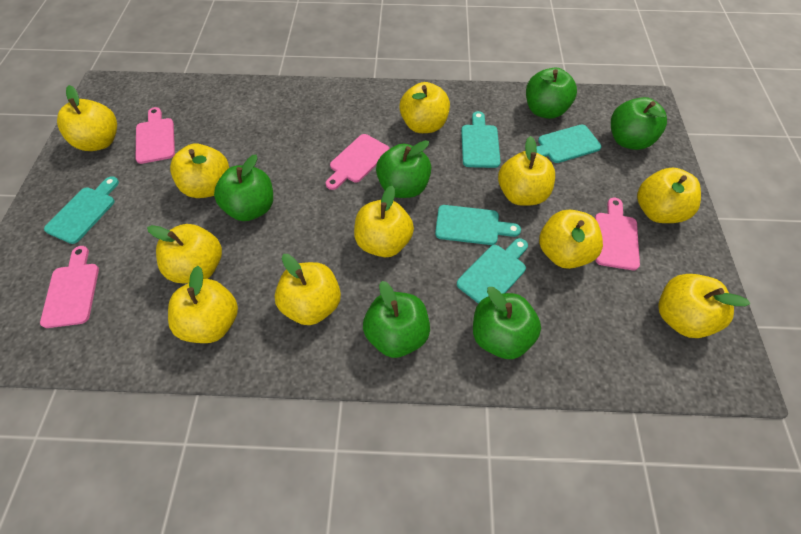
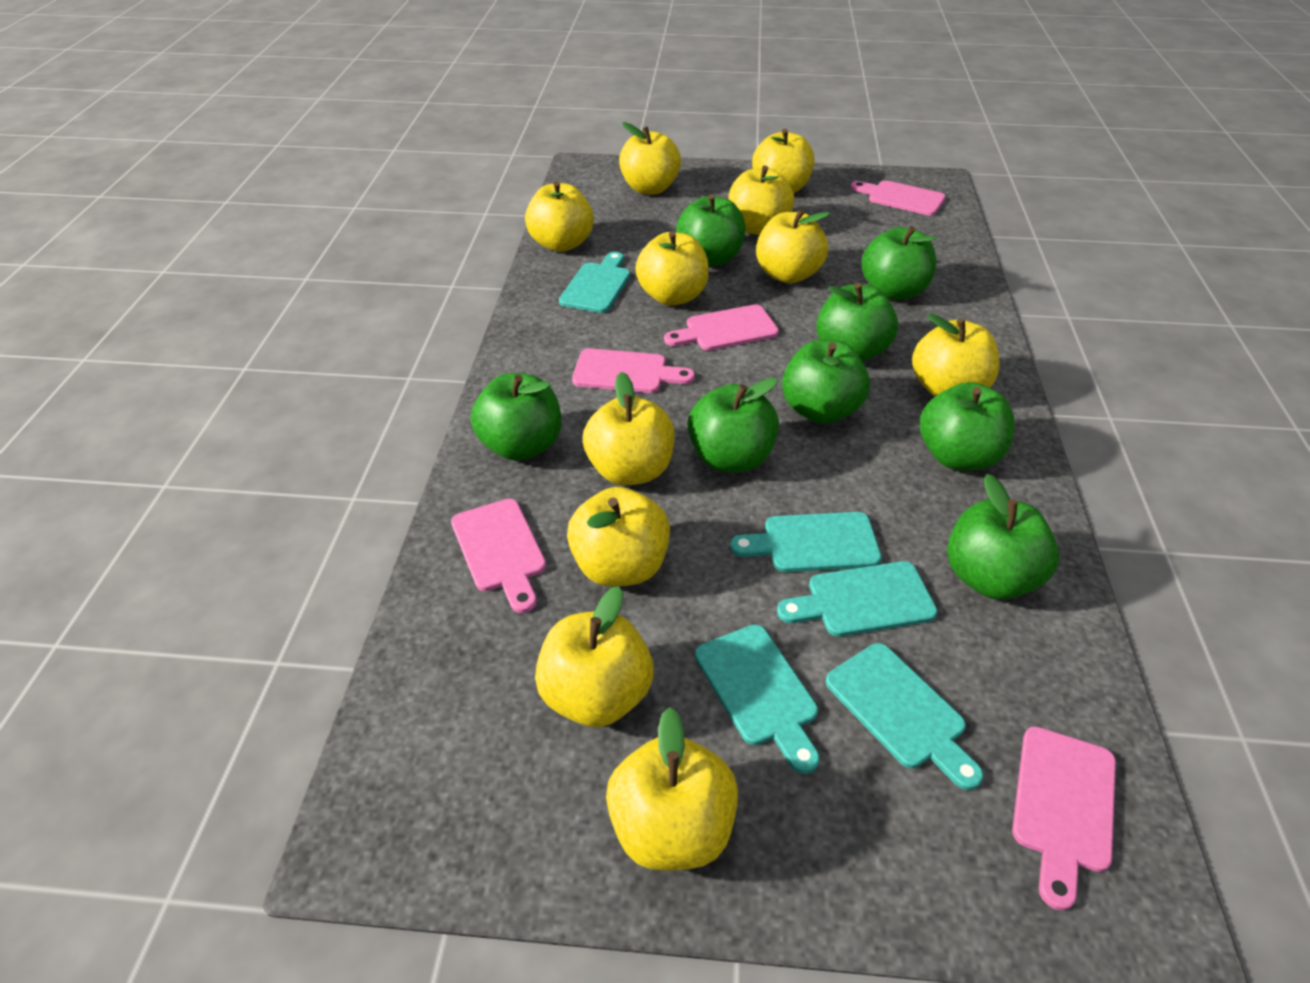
green apple: 6 -> 8
pink cutting board: 4 -> 5

